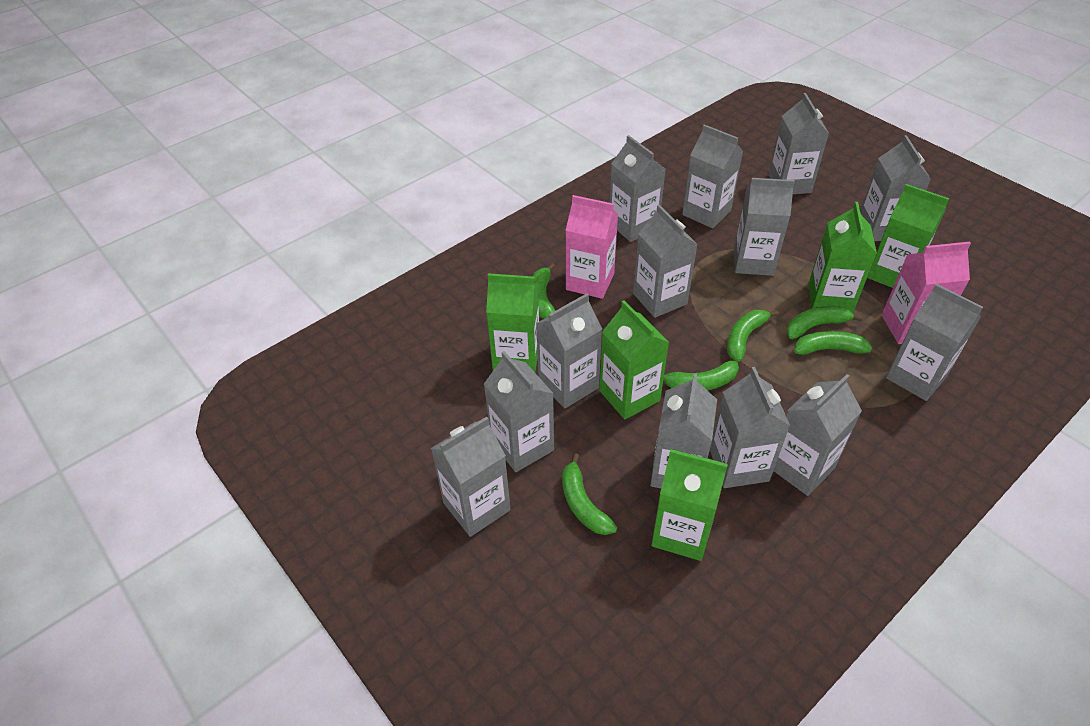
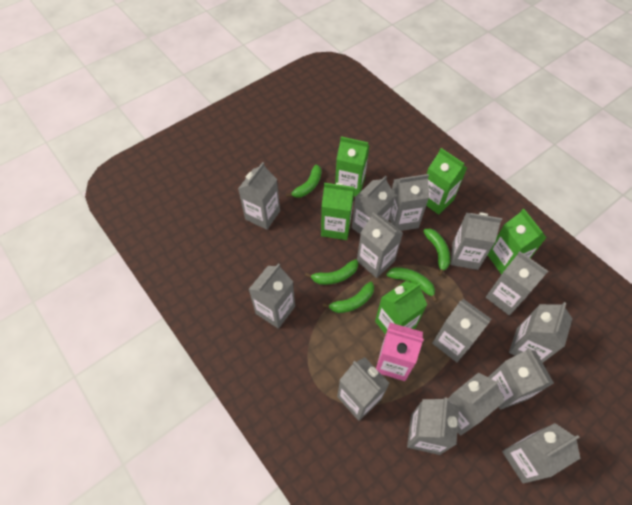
green banana: 6 -> 5
grey carton: 13 -> 14
pink carton: 2 -> 1

